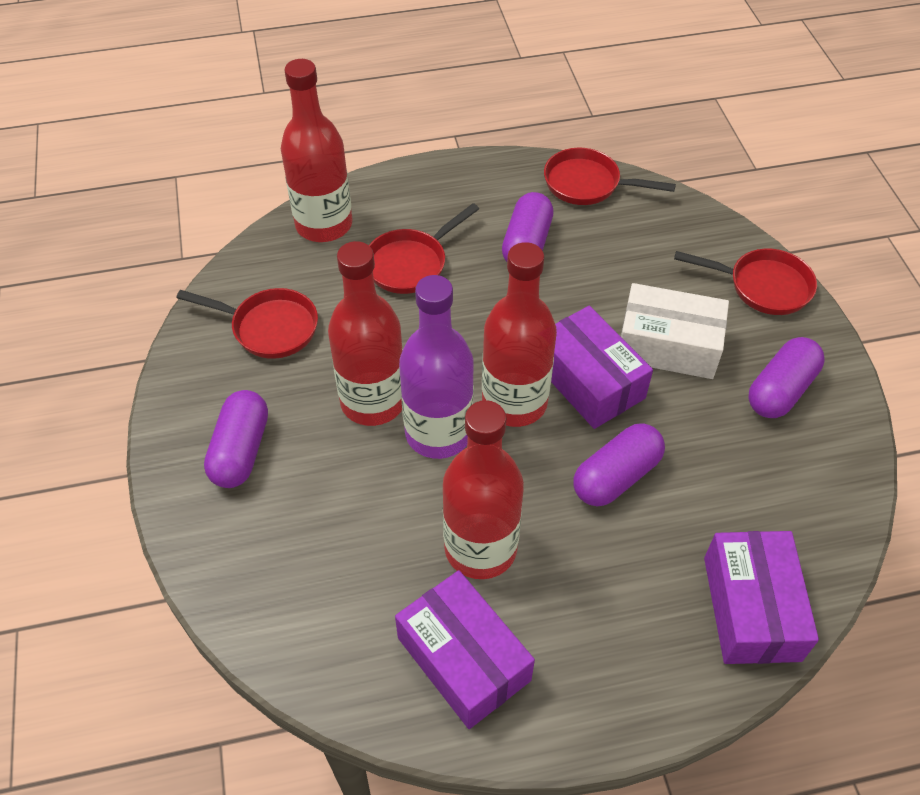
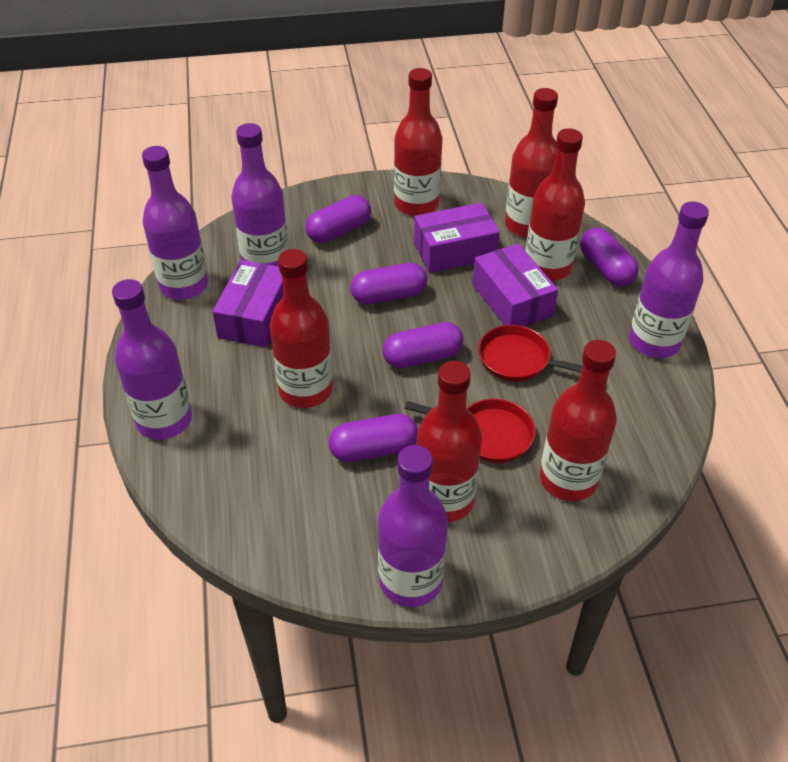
purple bottle: 1 -> 5
purple capsule: 4 -> 5
red bottle: 4 -> 6
red pan: 4 -> 2
white box: 1 -> 0

